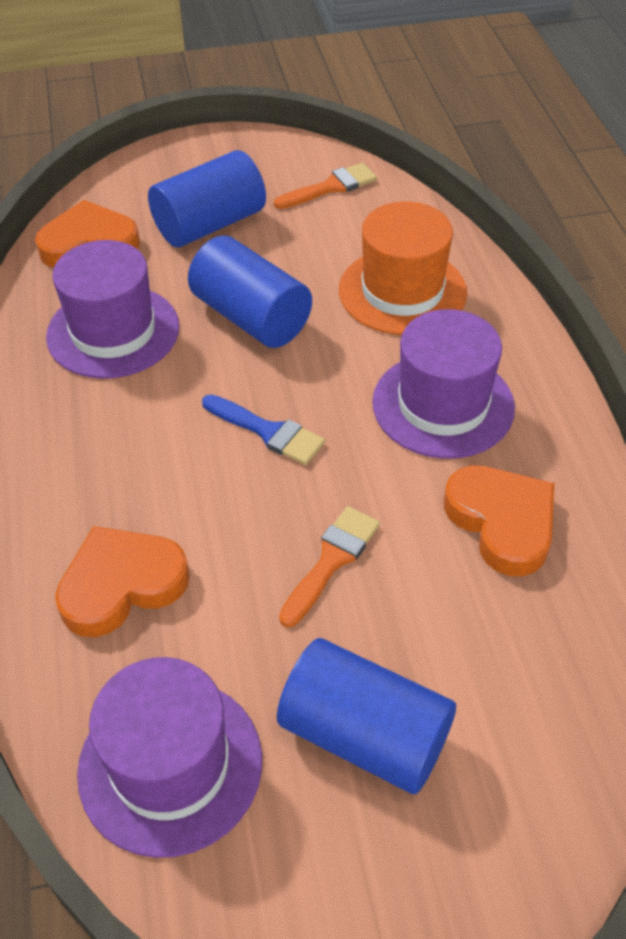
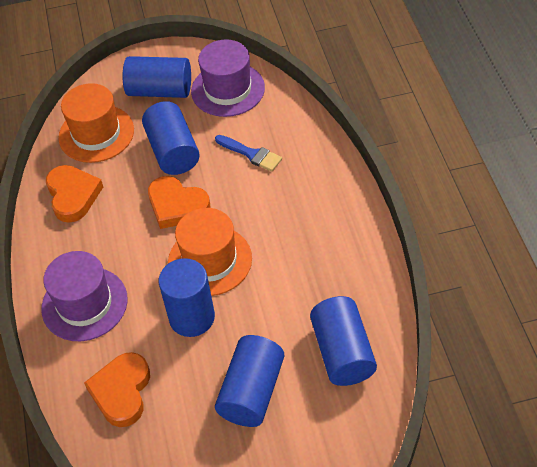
blue cylinder: 3 -> 5
orange brush: 2 -> 0
orange hat: 1 -> 2
purple hat: 3 -> 2

